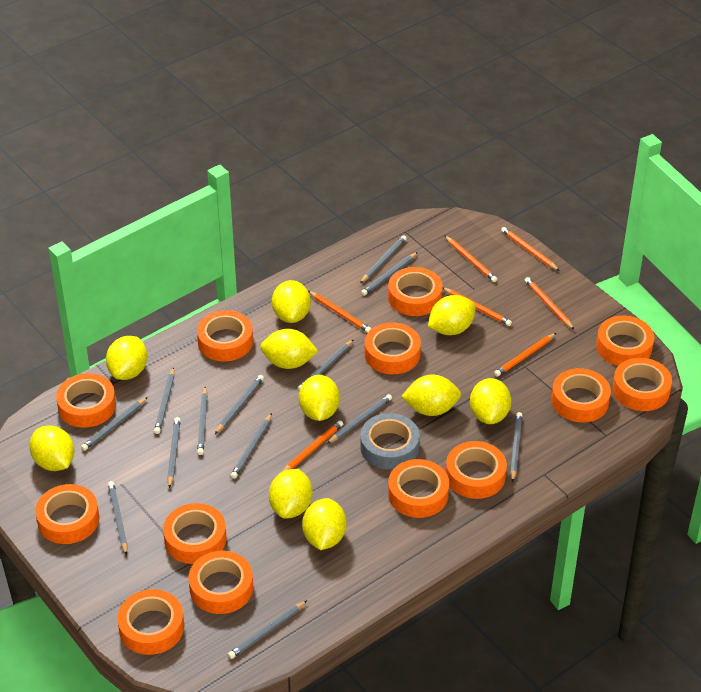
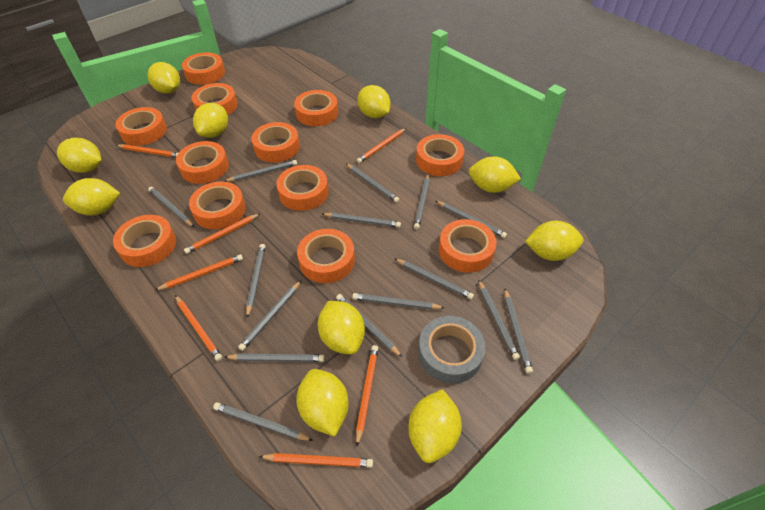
grey pencil: 13 -> 15
orange tape: 13 -> 12

